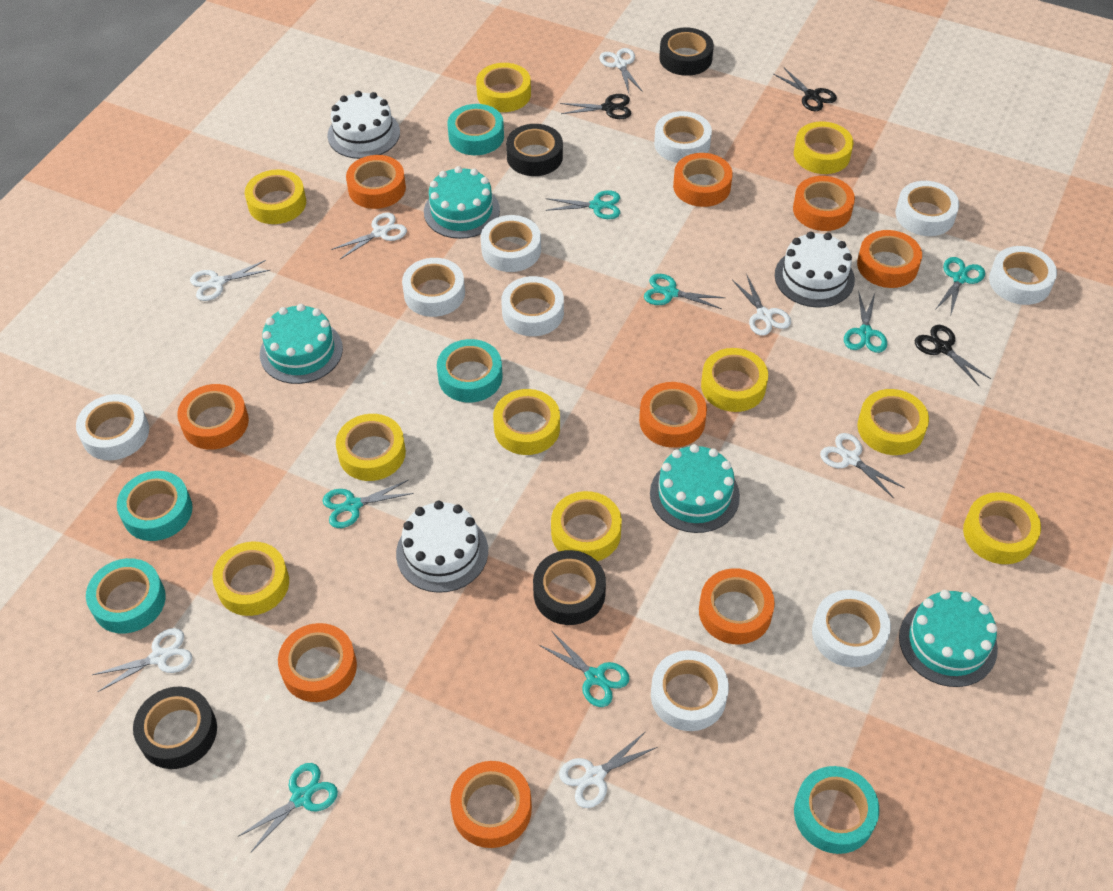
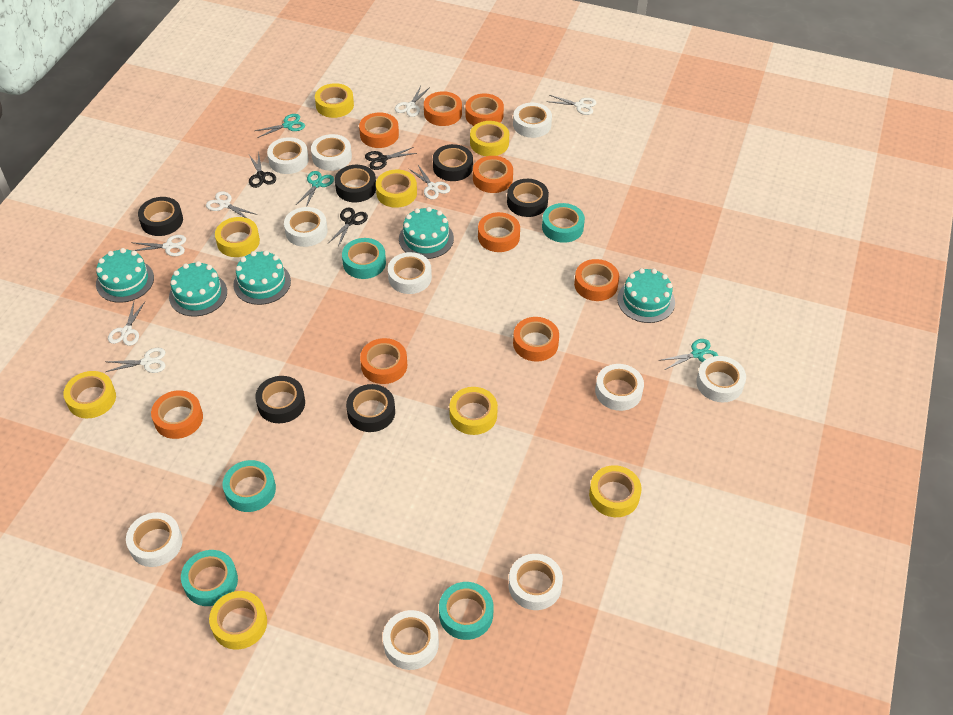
black tape: 4 -> 6
turquoise cake: 4 -> 5
turquoise scissors: 7 -> 3
white cake: 3 -> 0
white tape: 9 -> 10
yellow tape: 10 -> 8

